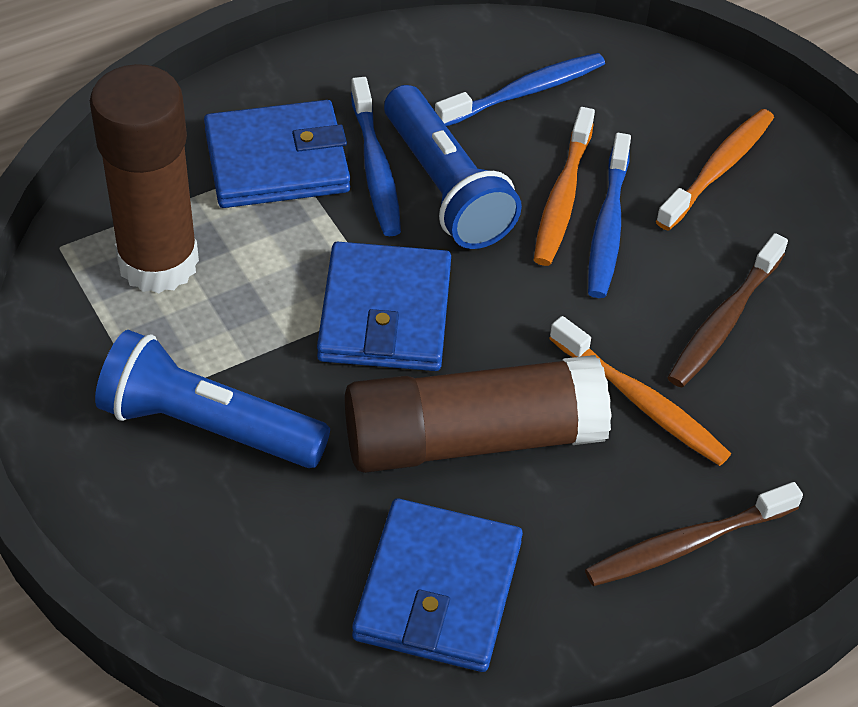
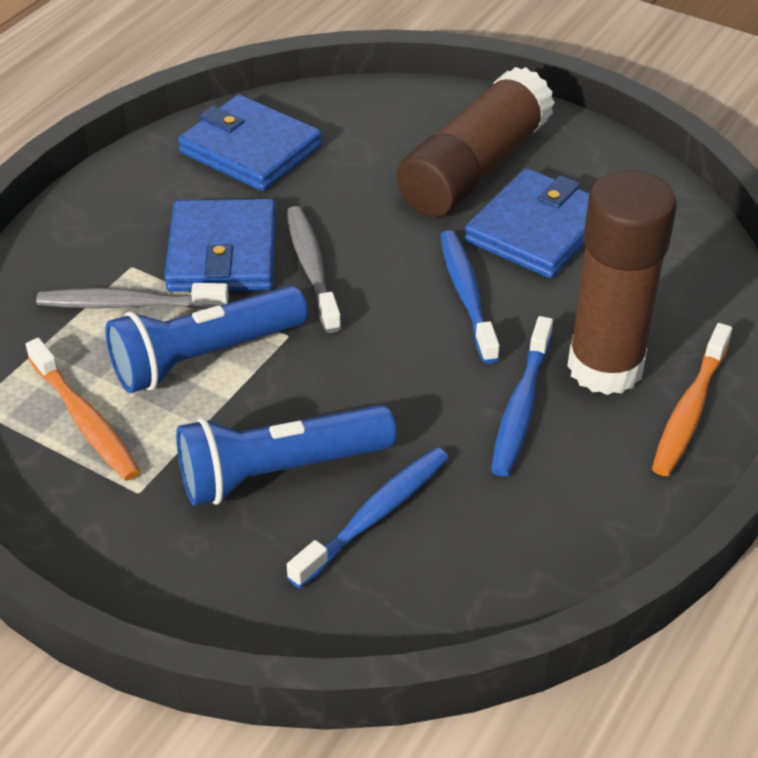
brown toothbrush: 2 -> 0
grey toothbrush: 0 -> 2
orange toothbrush: 3 -> 2

